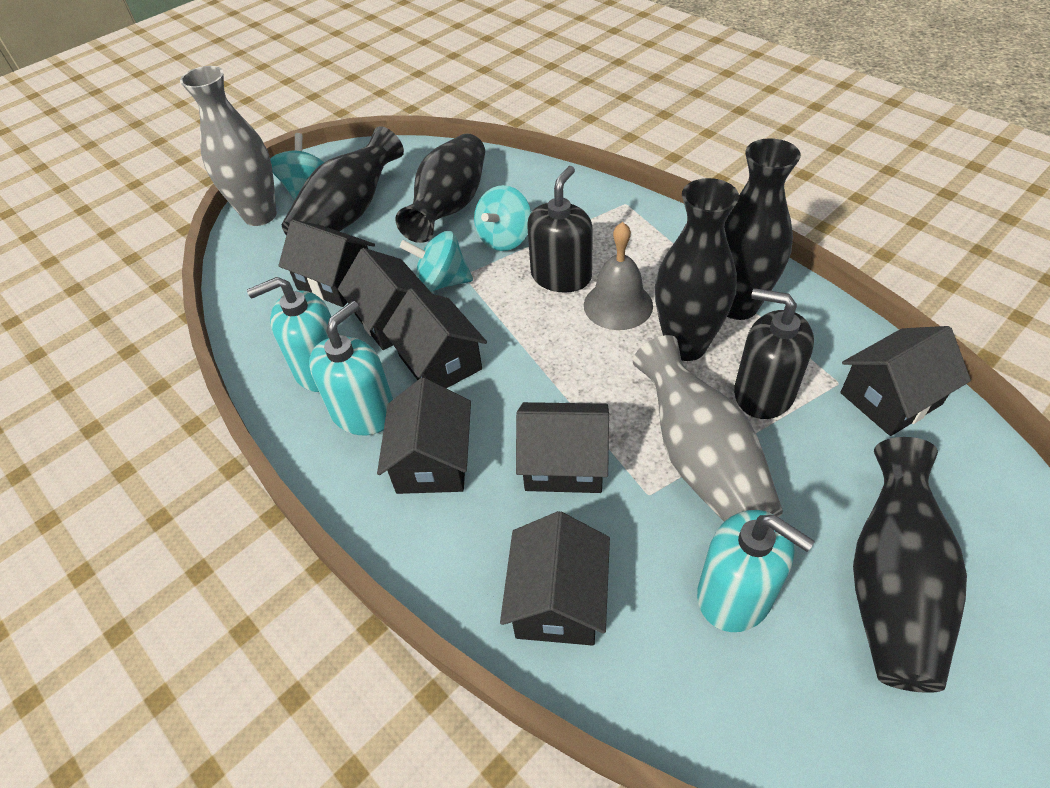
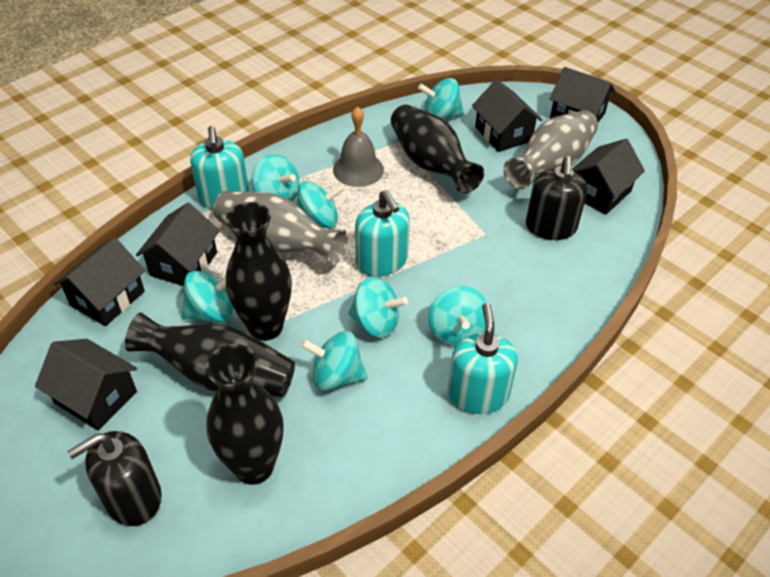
black house: 7 -> 6
black vase: 5 -> 4
turquoise spinning top: 3 -> 7

